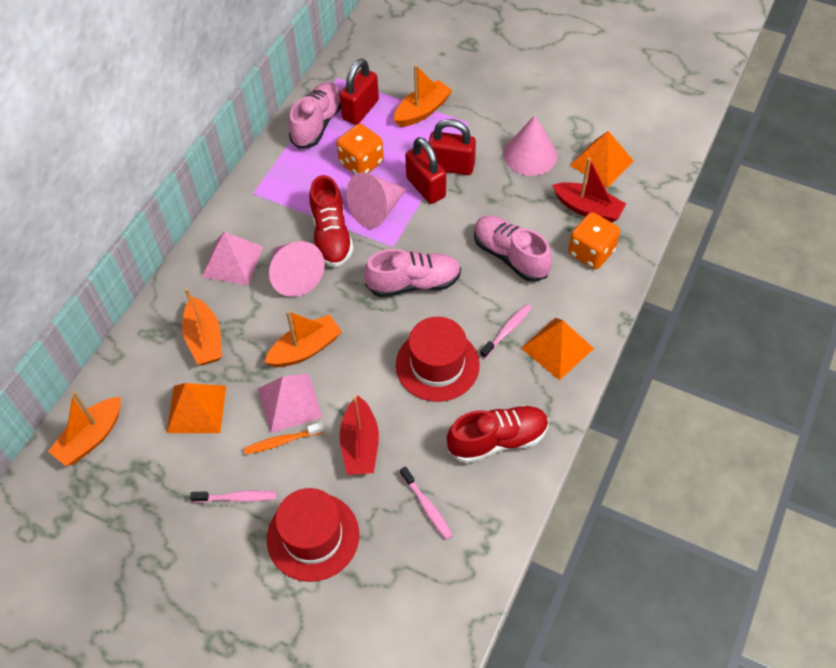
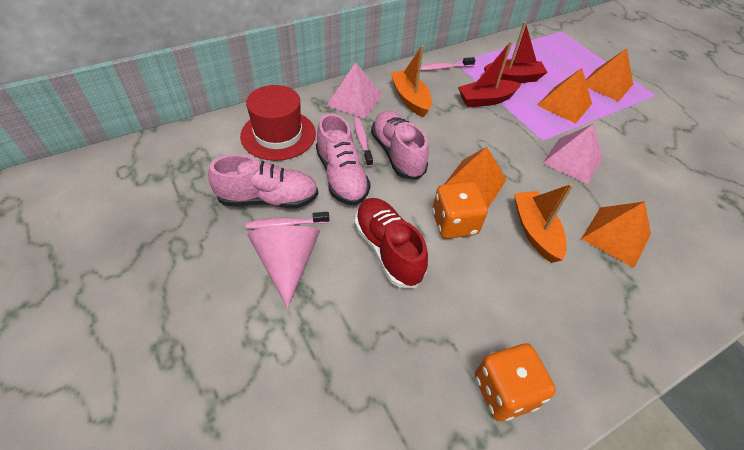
orange boat: 4 -> 2
orange pyramid: 3 -> 4
orange toothbrush: 1 -> 0
pink cone: 3 -> 1
red hat: 2 -> 1
red padlock: 3 -> 0
red shoe: 2 -> 1

